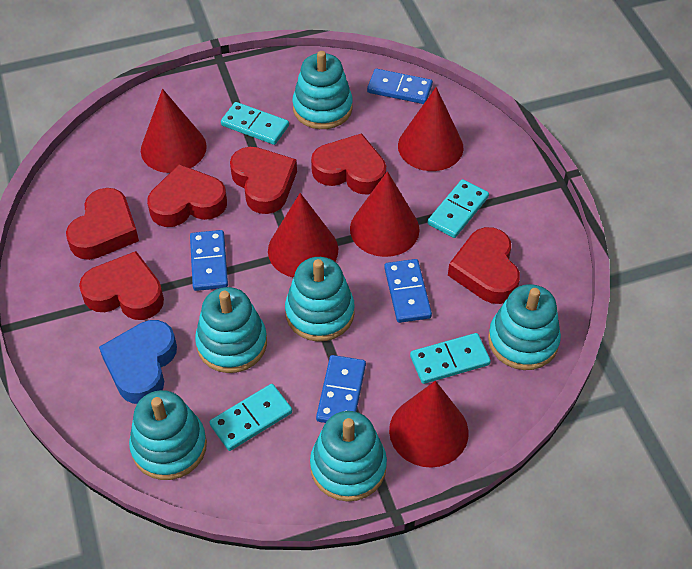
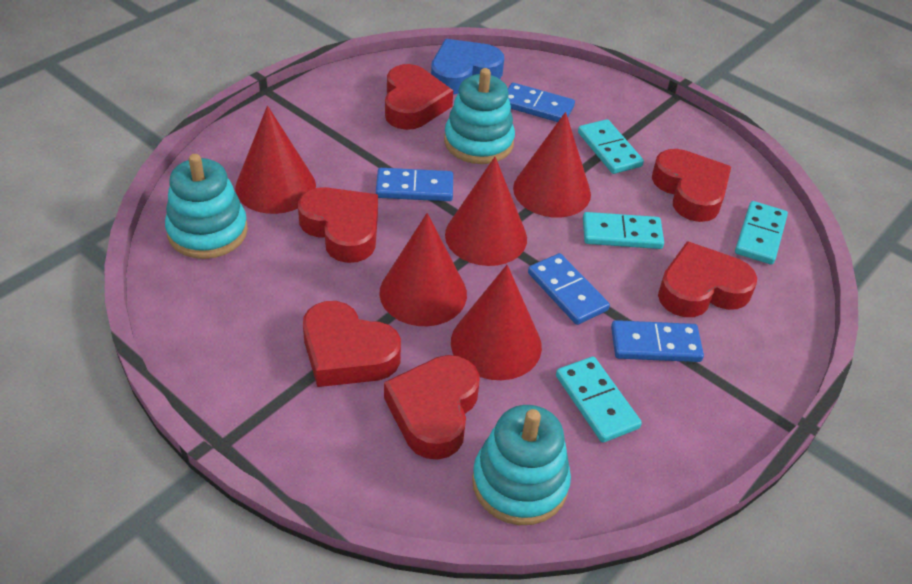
turquoise stacking toy: 6 -> 3

